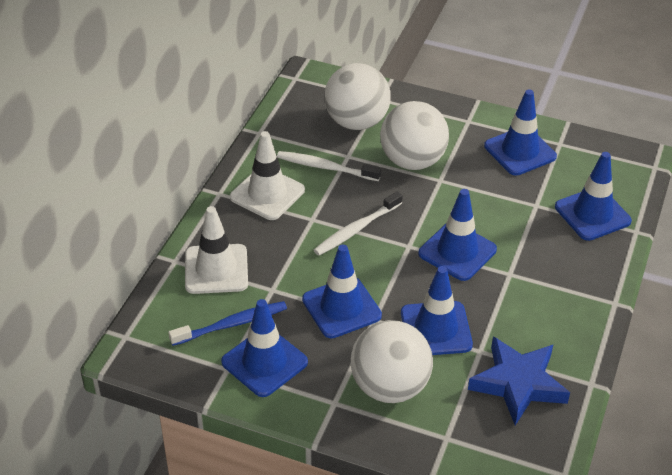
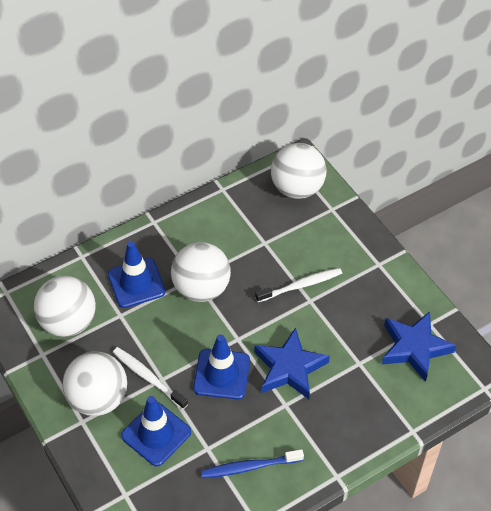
blue star: 1 -> 2
blue traffic cone: 6 -> 3
white ball: 3 -> 4
white traffic cone: 2 -> 0

